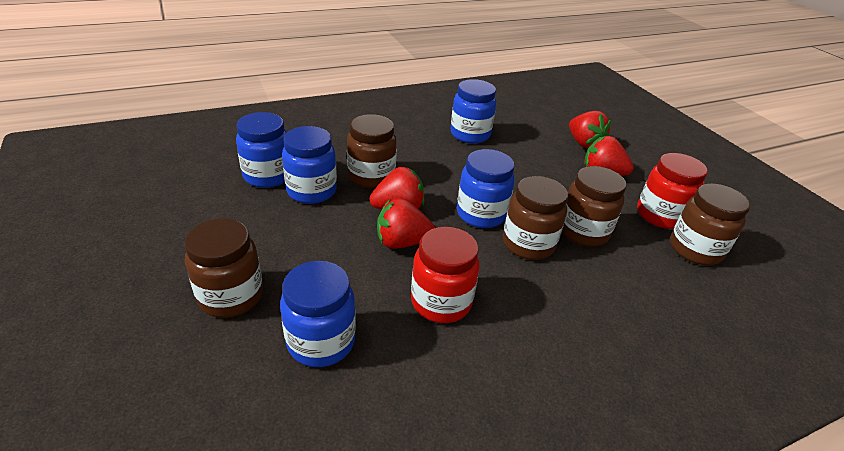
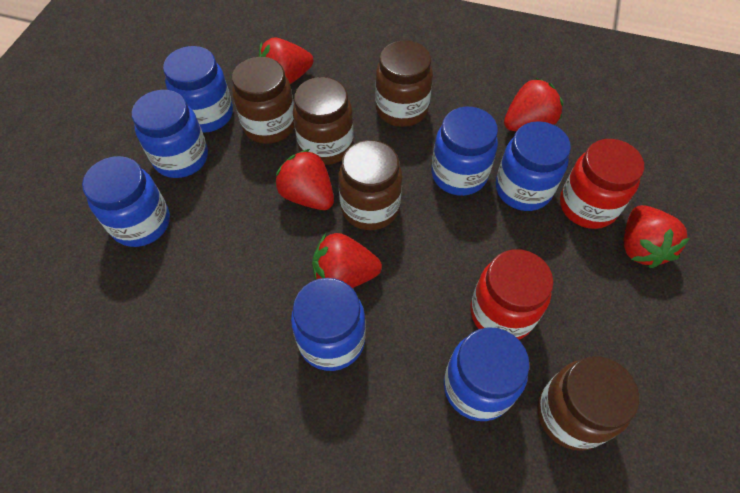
blue jar: 5 -> 7
red strawberry: 4 -> 5

